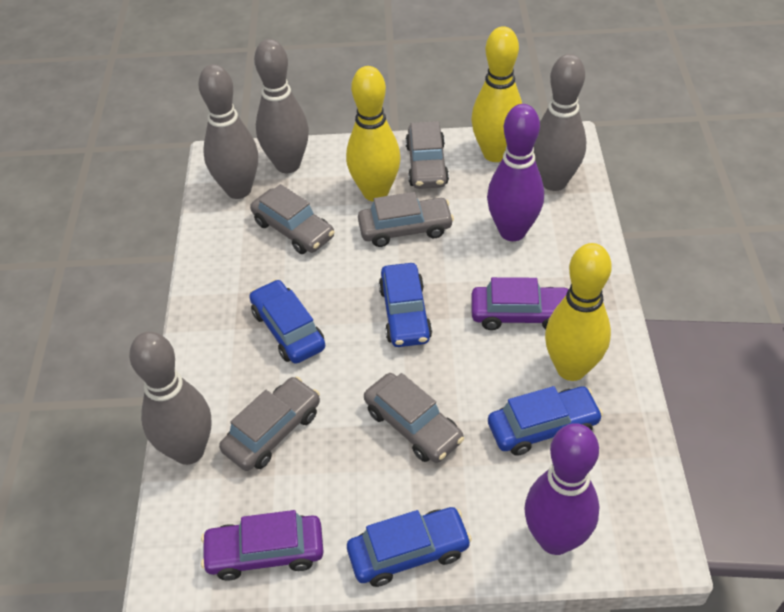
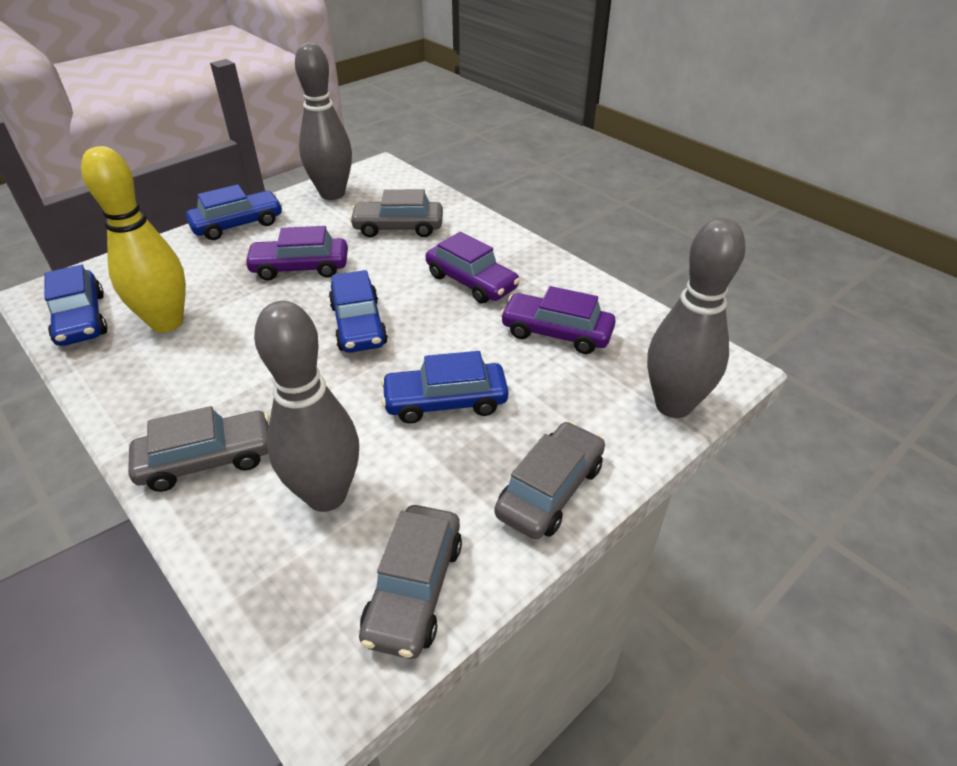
grey bowling pin: 4 -> 3
grey car: 5 -> 4
purple bowling pin: 2 -> 0
purple car: 2 -> 3
yellow bowling pin: 3 -> 1

